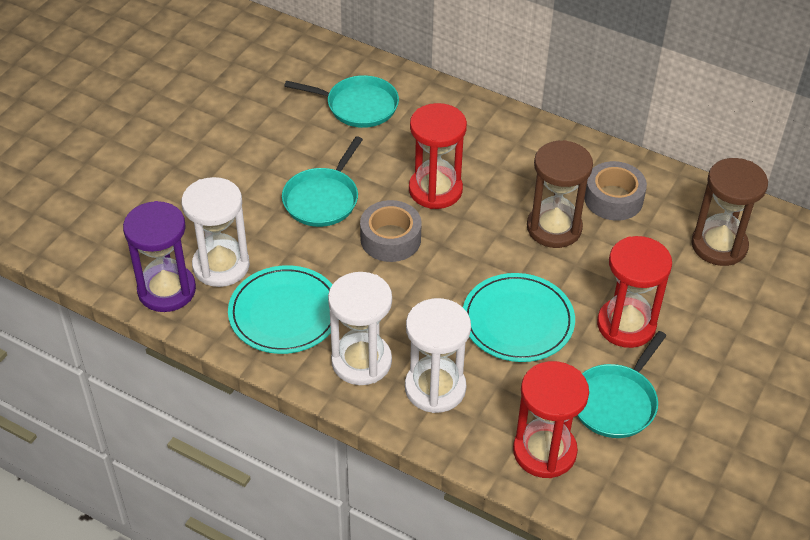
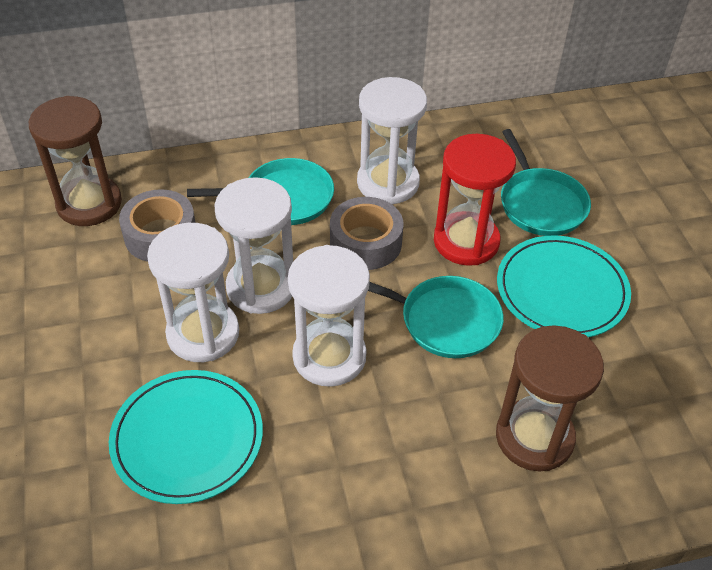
purple hourglass: 1 -> 0
red hourglass: 3 -> 1
white hourglass: 3 -> 4

